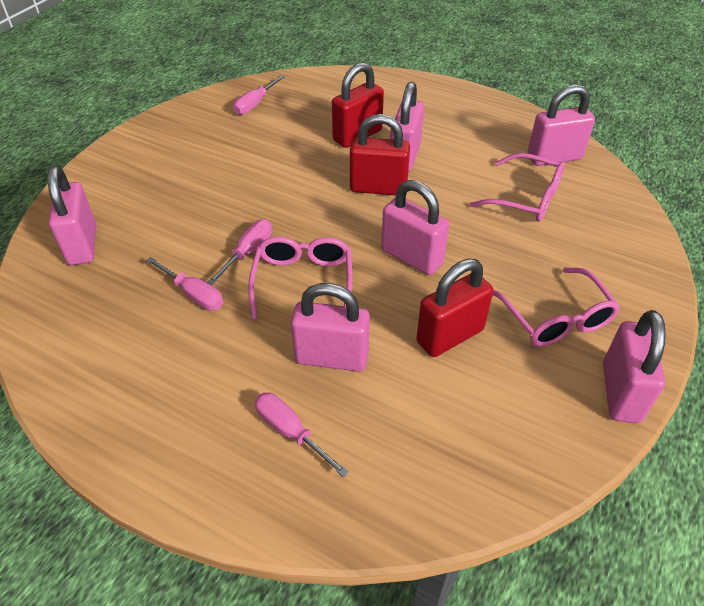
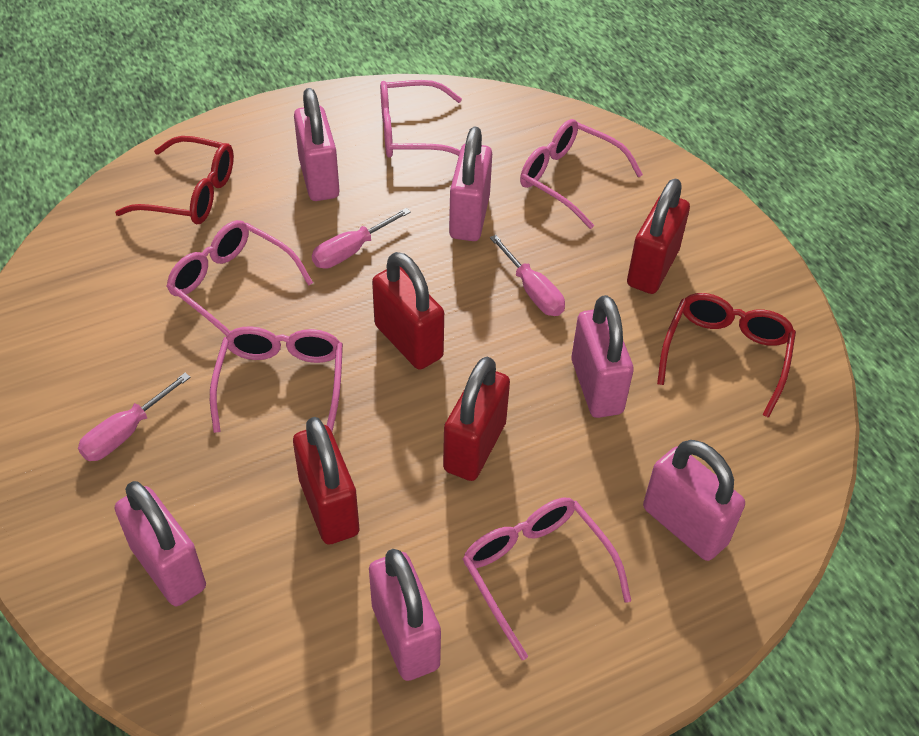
pink glasses: 3 -> 5
pink screwdriver: 4 -> 3
red glasses: 0 -> 2
red padlock: 3 -> 4

